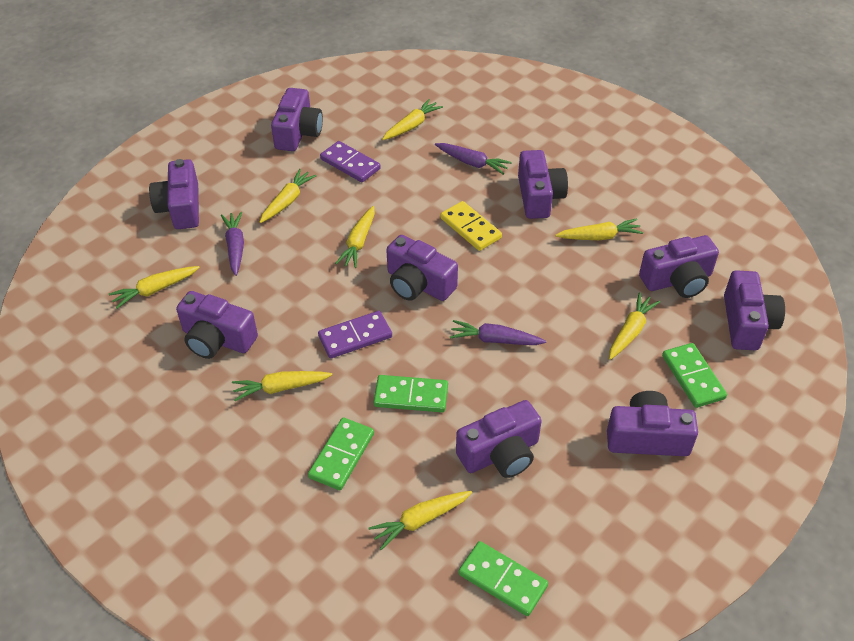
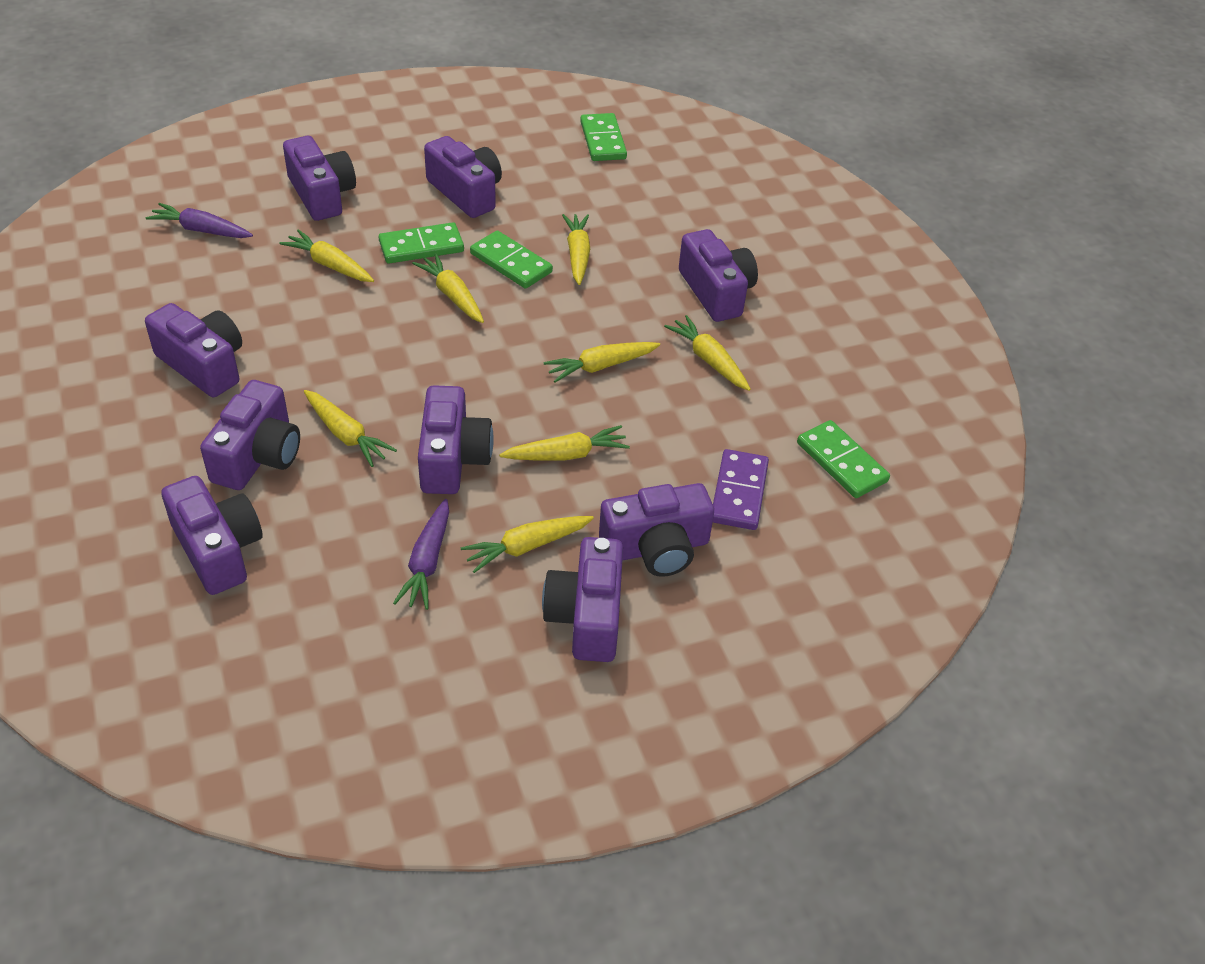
purple carrot: 3 -> 2
purple domino: 2 -> 1
yellow domino: 1 -> 0

